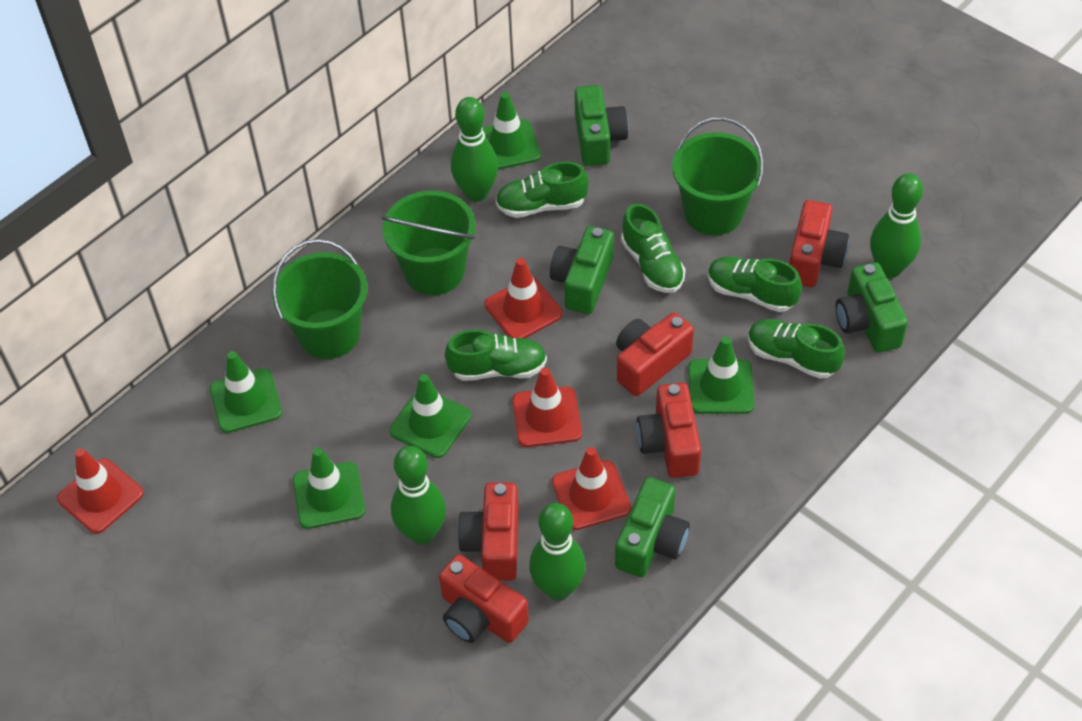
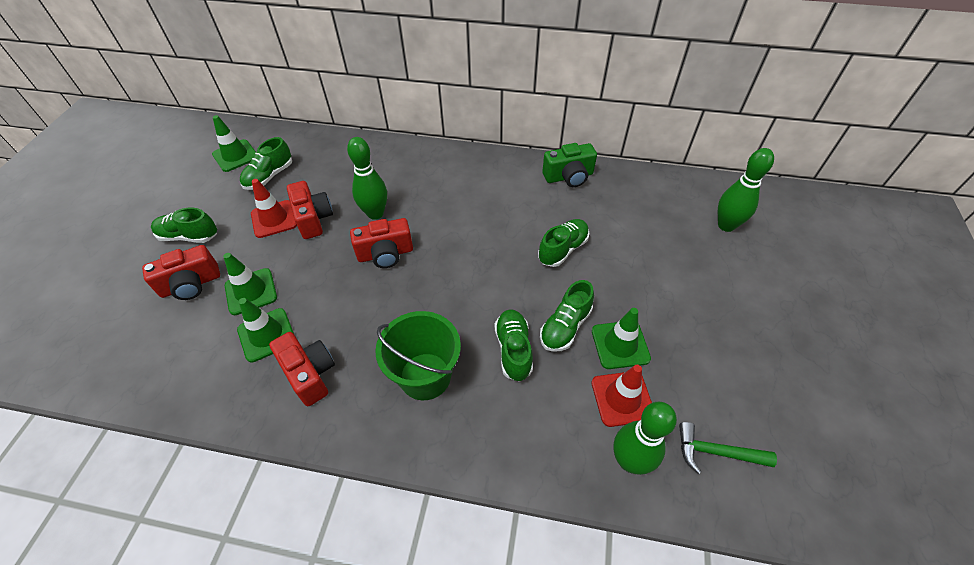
green bowling pin: 4 -> 3
green bucket: 3 -> 1
green camera: 4 -> 1
green hammer: 0 -> 1
green traffic cone: 5 -> 4
red camera: 5 -> 4
red traffic cone: 4 -> 2

